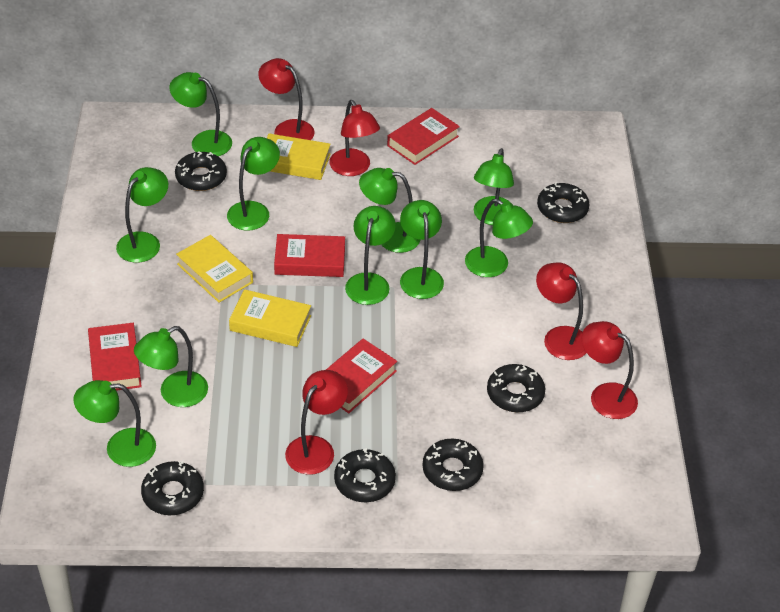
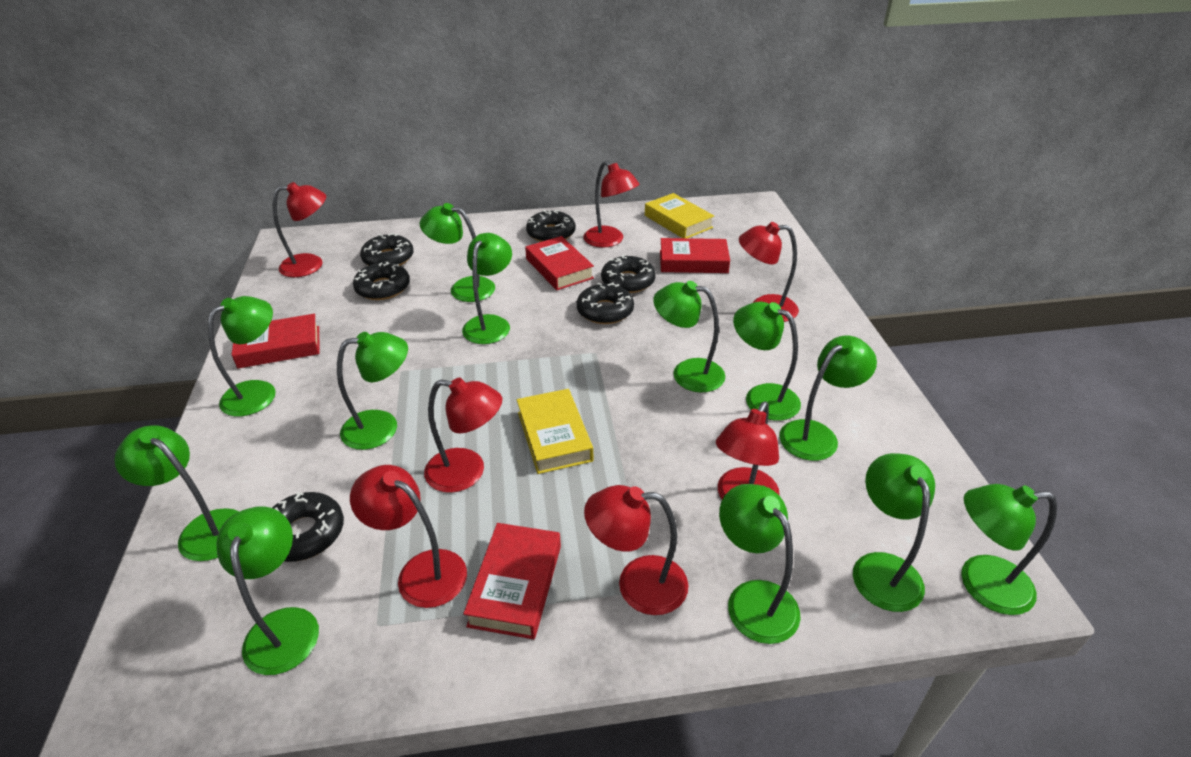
green lamp: 10 -> 12
red lamp: 5 -> 7
yellow book: 3 -> 2

